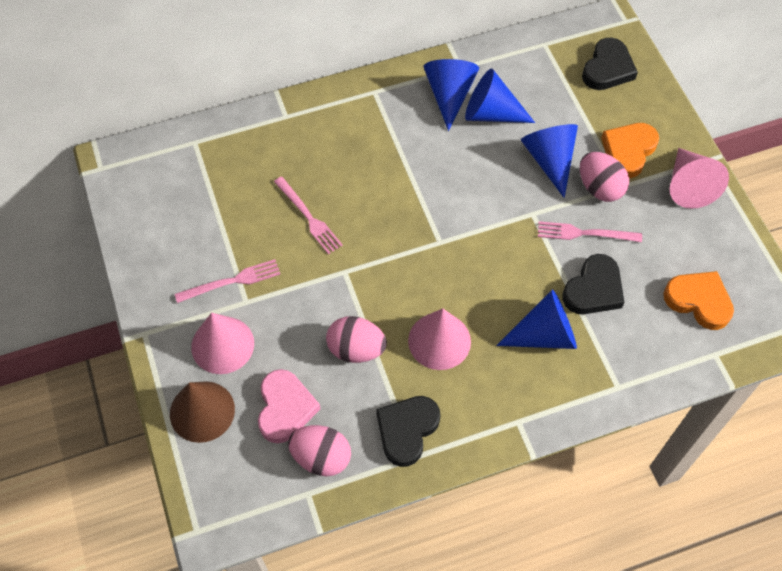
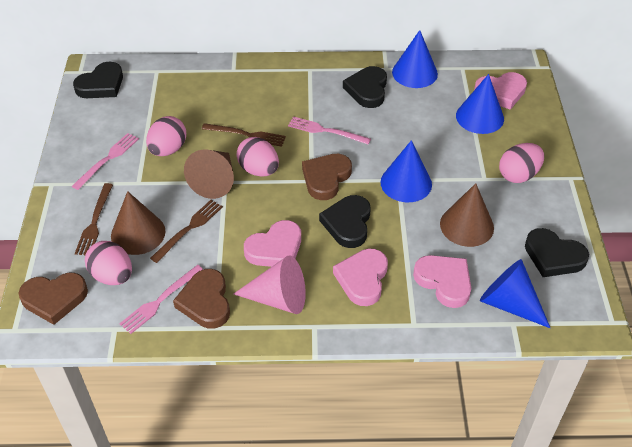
black heart: 3 -> 4
brown cone: 1 -> 3
brown fork: 0 -> 3
brown heart: 0 -> 3
orange heart: 2 -> 0
pink cone: 3 -> 1
pink egg: 3 -> 4
pink heart: 1 -> 4

